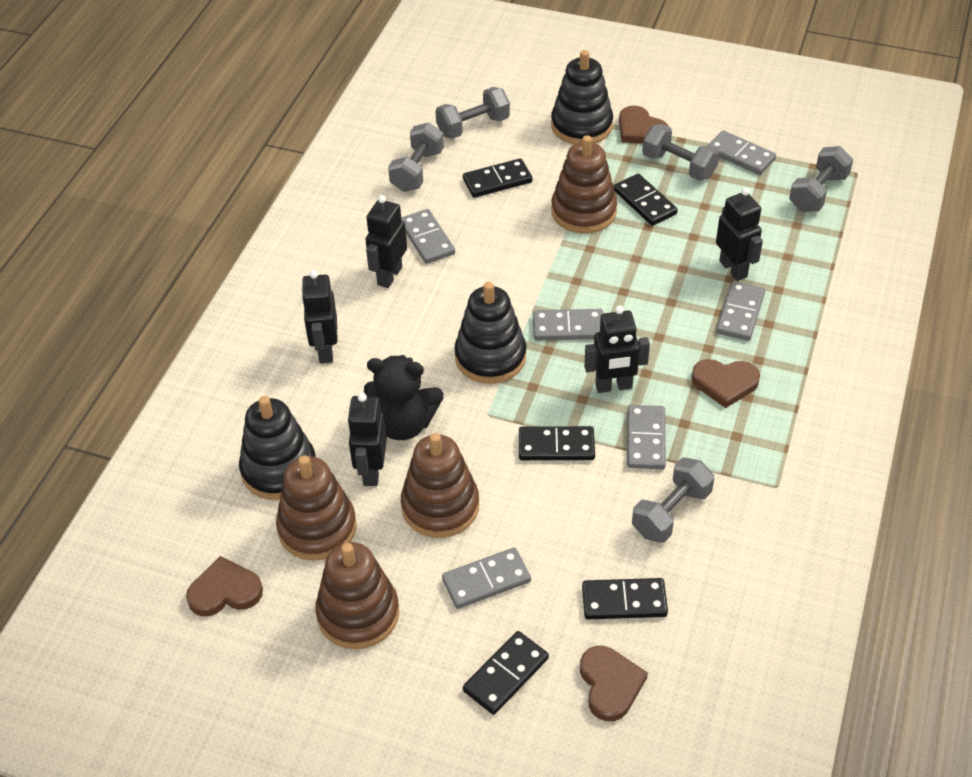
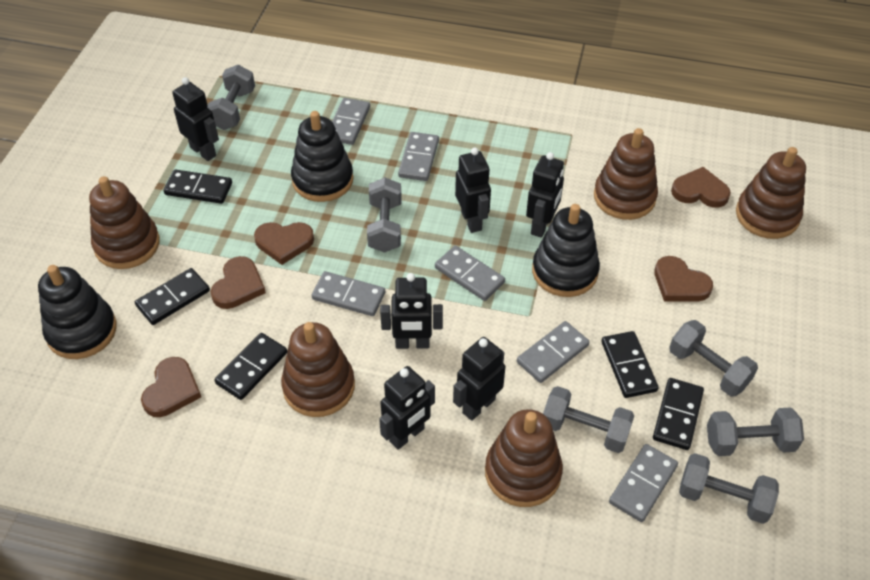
black robot: 5 -> 6
black teddy bear: 1 -> 0
brown heart: 4 -> 5
brown stacking toy: 4 -> 5
grey dumbbell: 5 -> 6

